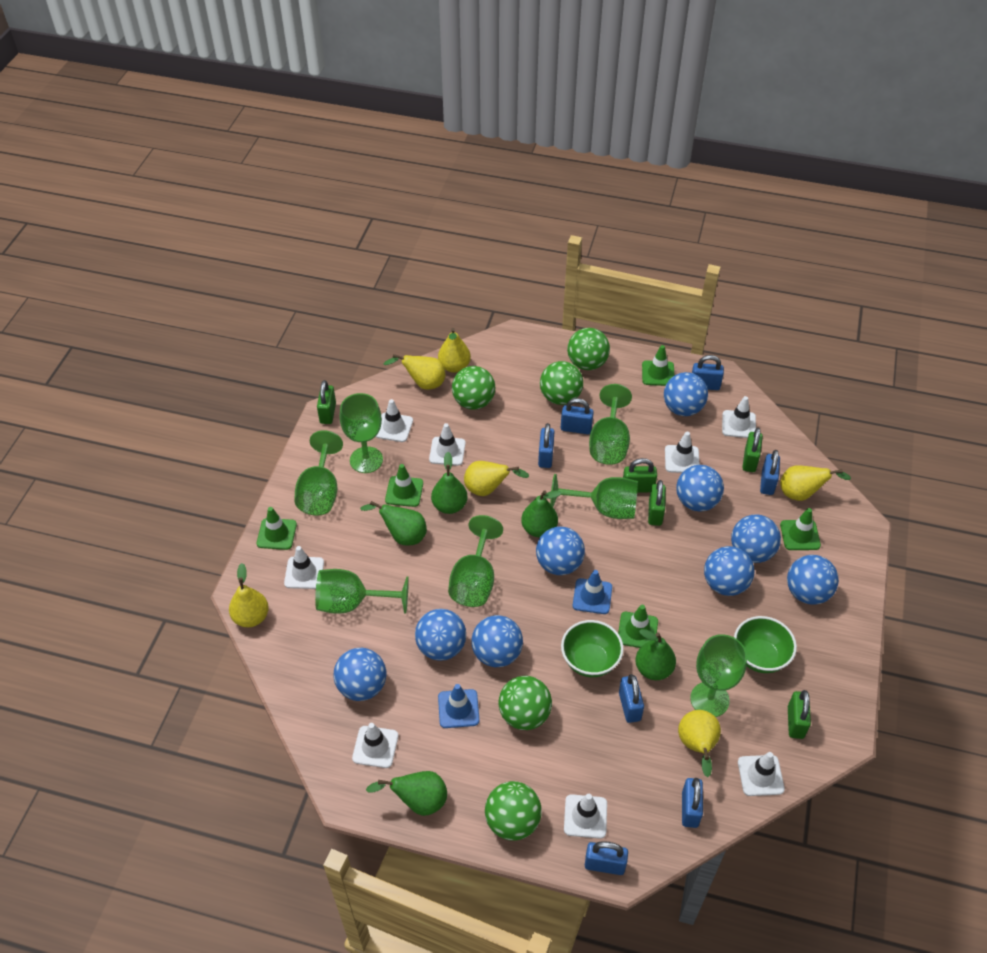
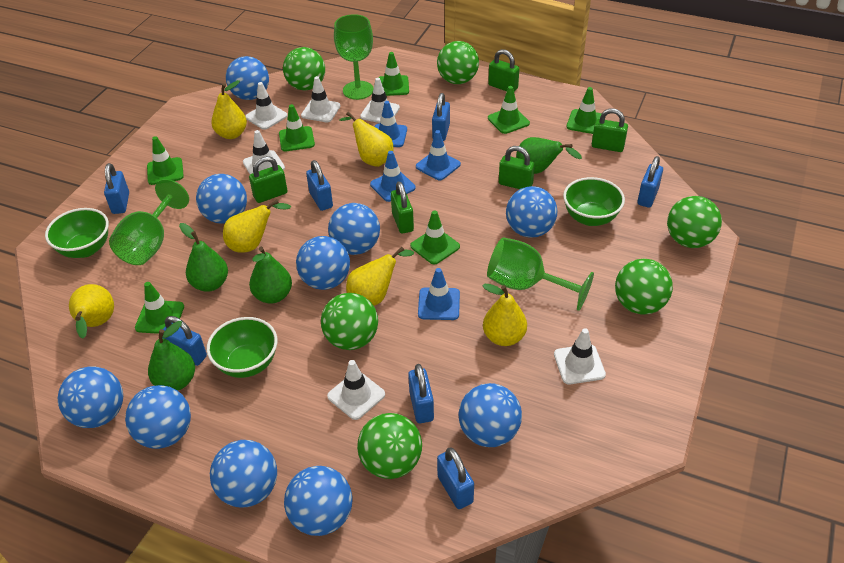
blue ball: 9 -> 10
blue traffic cone: 2 -> 4
green ball: 5 -> 6
green bowl: 2 -> 3
green goblet: 7 -> 3
green pear: 5 -> 4
green traffic cone: 5 -> 7
white traffic cone: 8 -> 6

